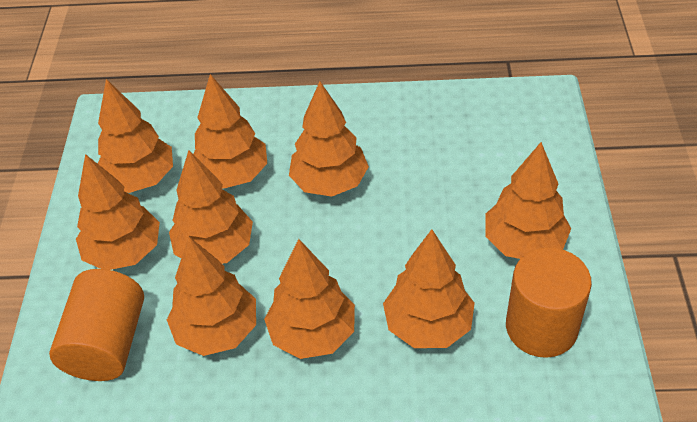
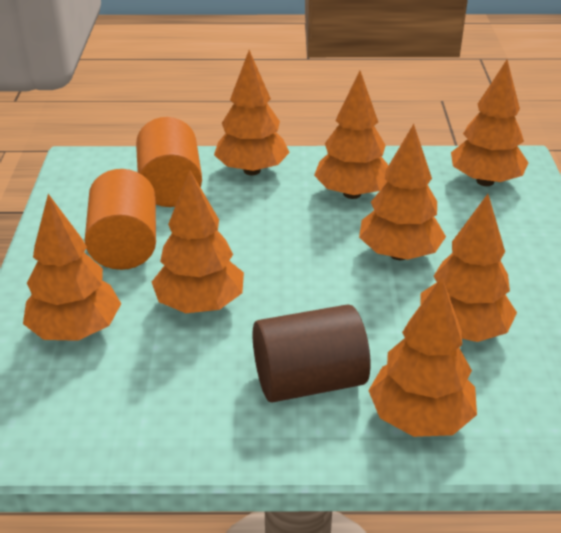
brown cylinder: 0 -> 1
orange tree: 9 -> 8

